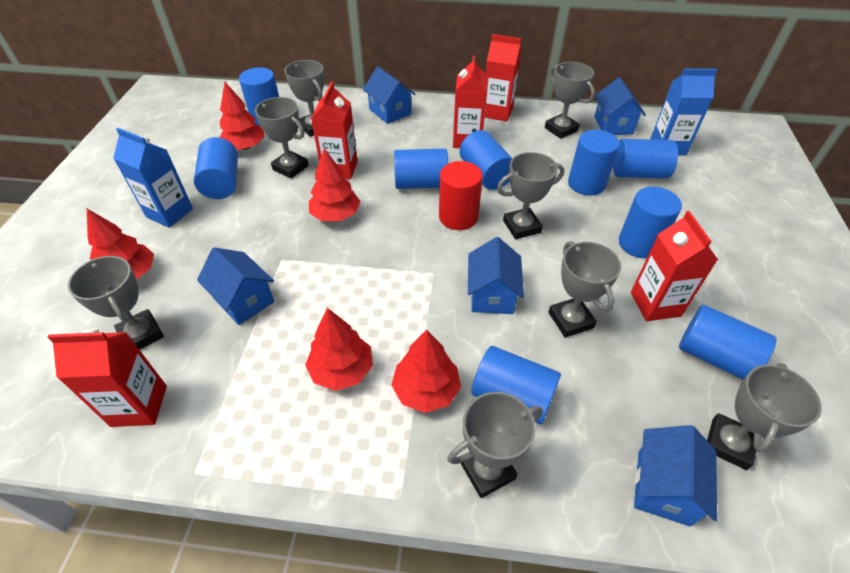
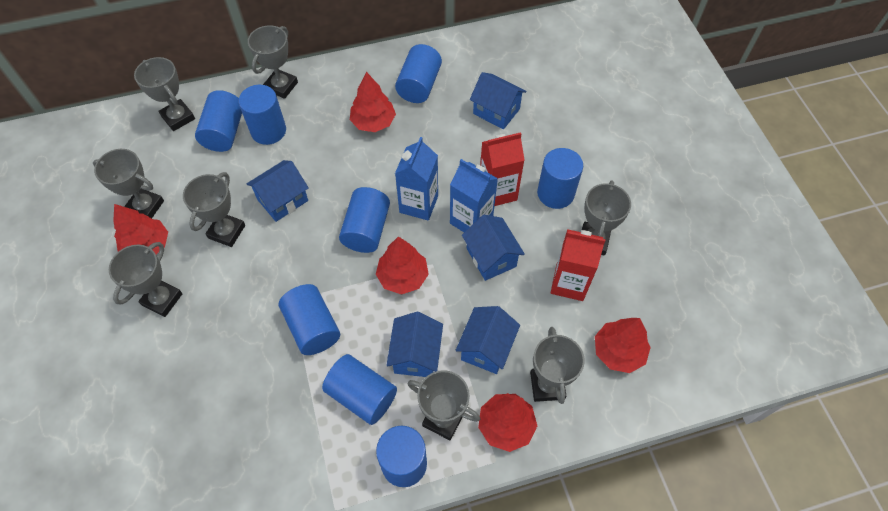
blue cylinder: 9 -> 8
red carton: 5 -> 2
red cylinder: 1 -> 0

